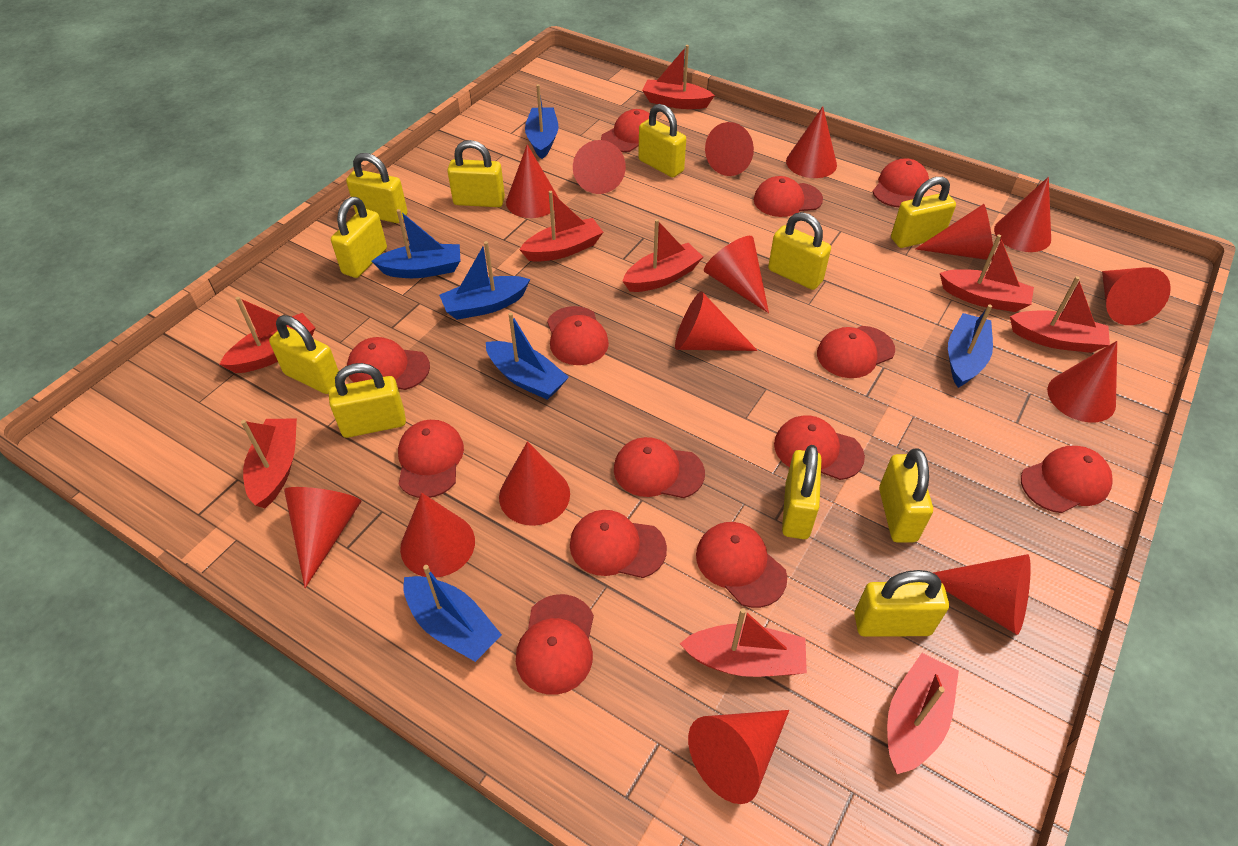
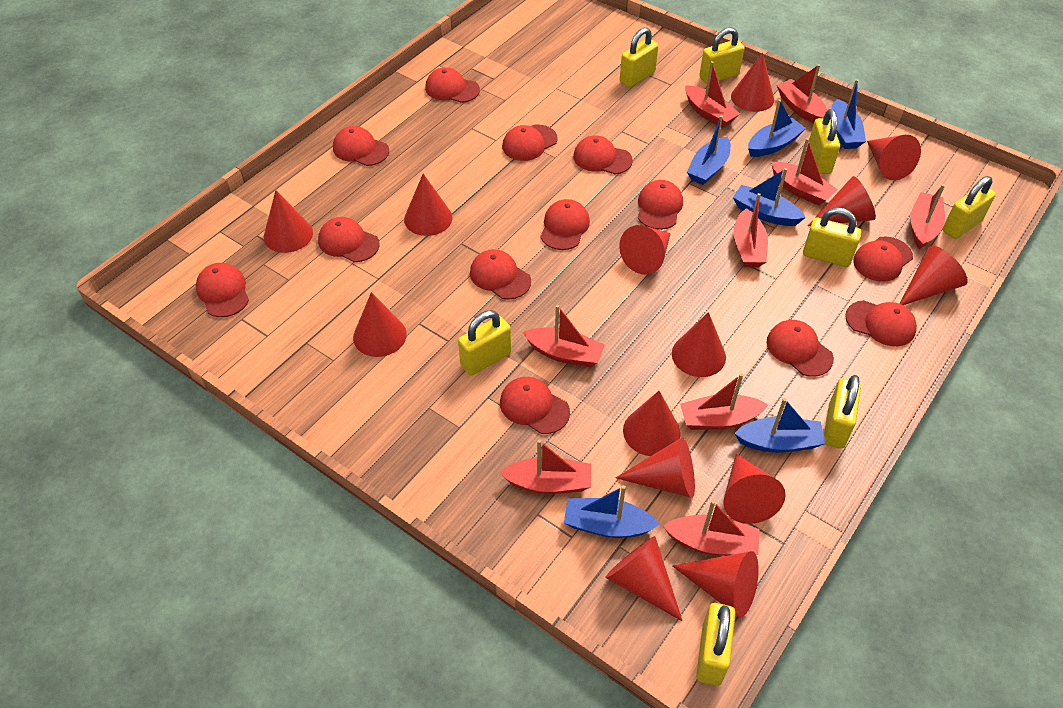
red cone: 15 -> 14
yellow padlock: 11 -> 8

